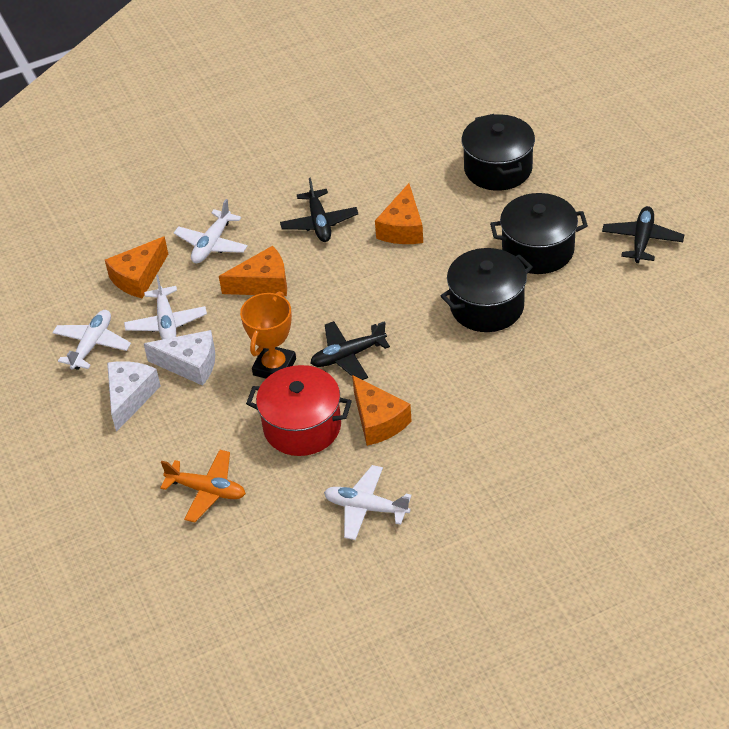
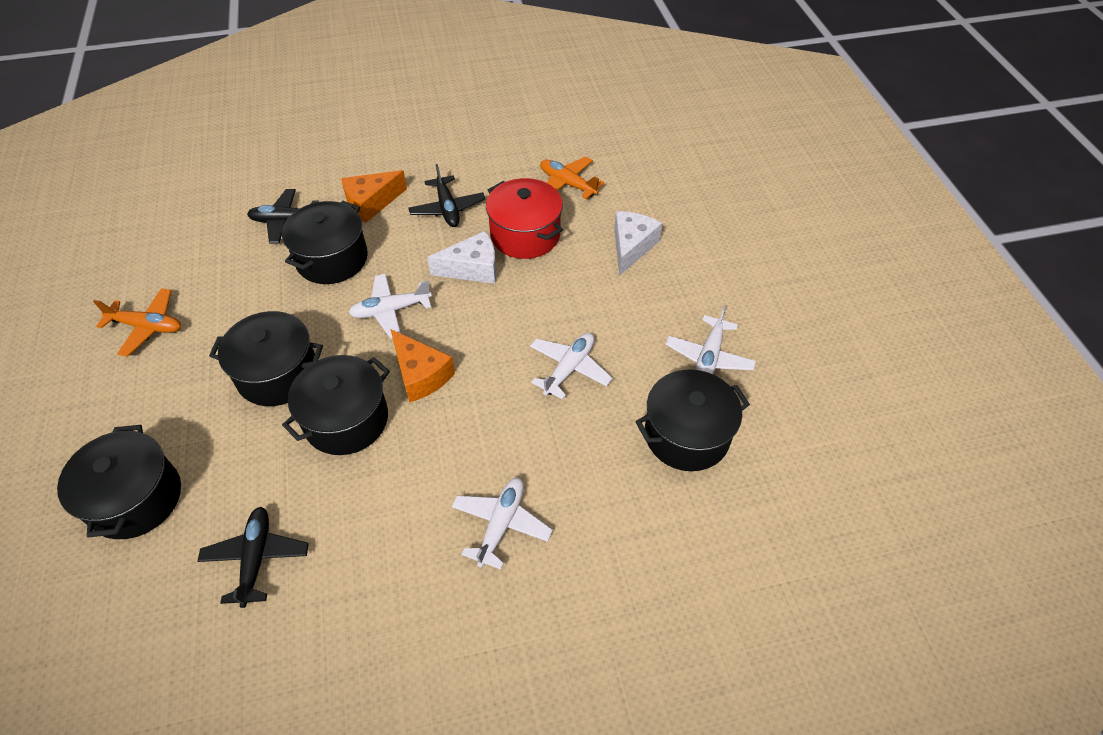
black pot: 3 -> 5
orange cheese: 4 -> 2
orange plane: 1 -> 2
orange trophy: 1 -> 0

